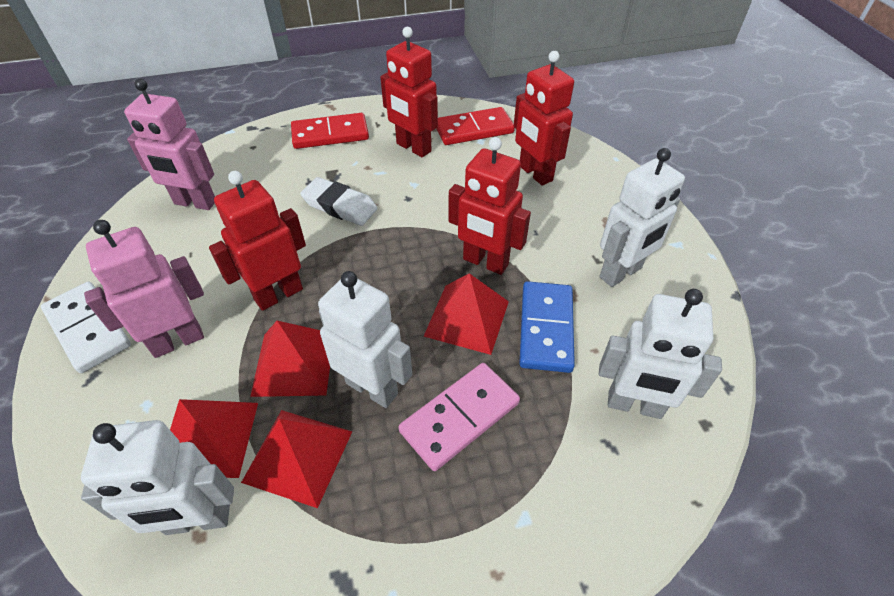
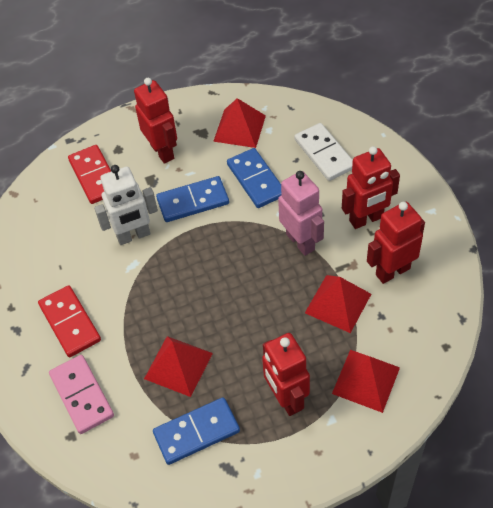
blue domino: 1 -> 3
pink robot: 2 -> 1
white eraser: 1 -> 0
white robot: 4 -> 1

